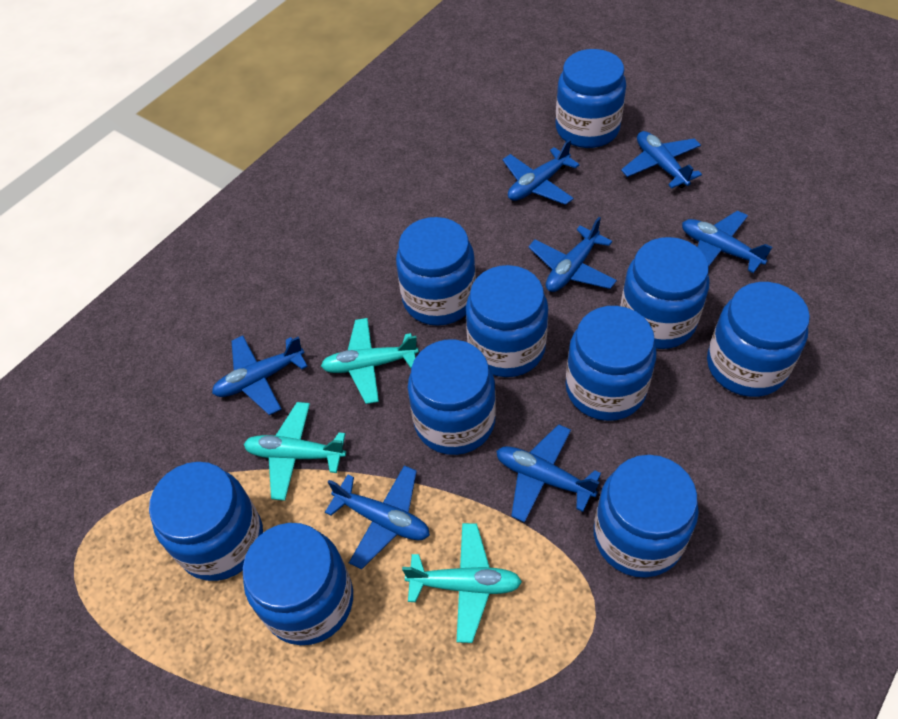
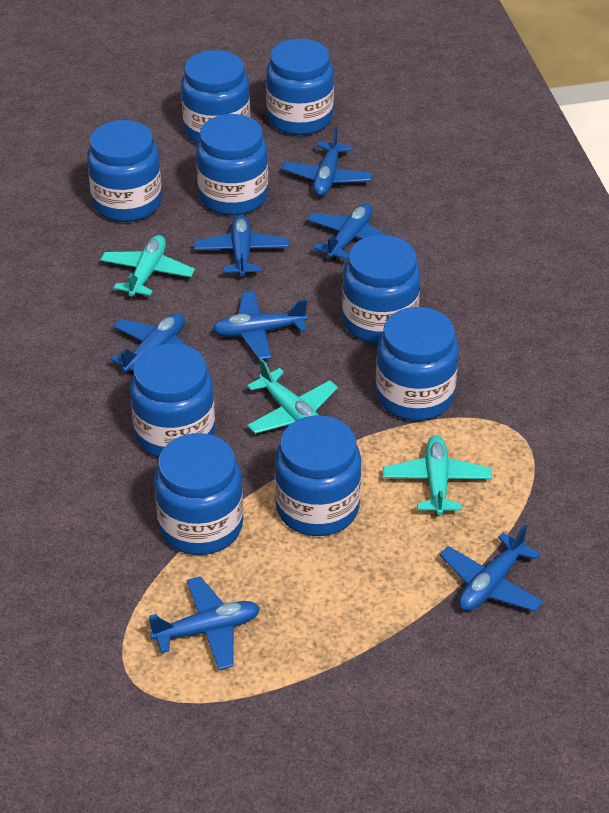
blue jar: 10 -> 9

